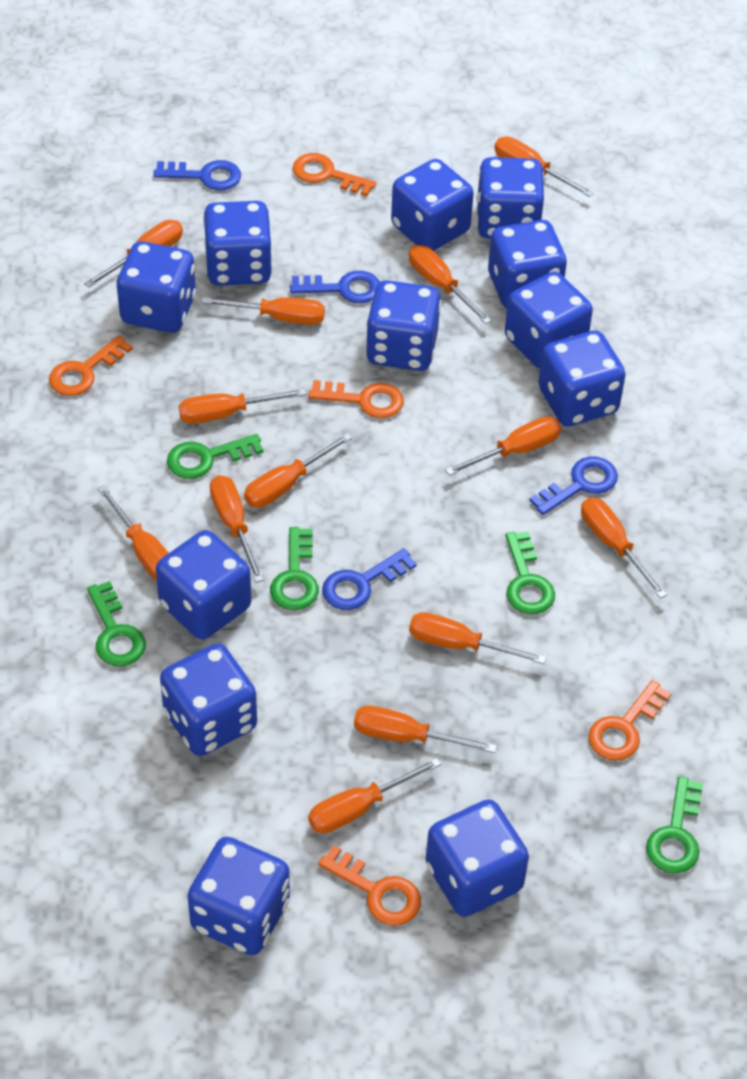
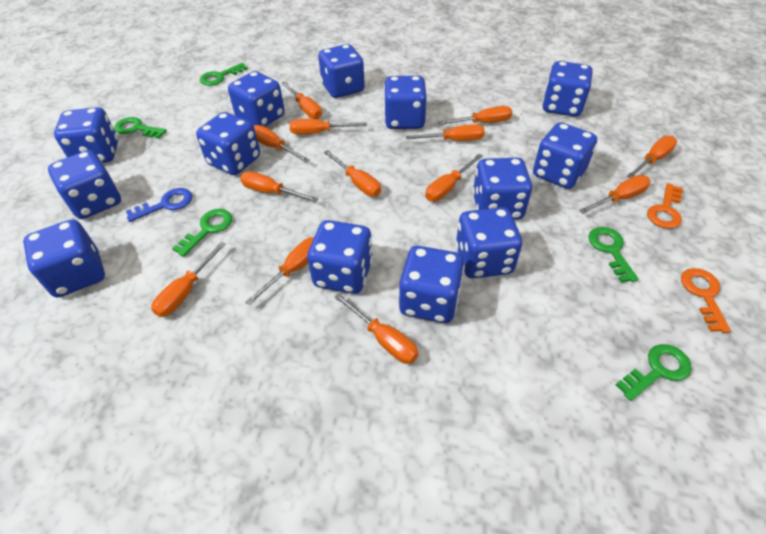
blue dice: 12 -> 13
blue key: 4 -> 1
orange key: 5 -> 2

